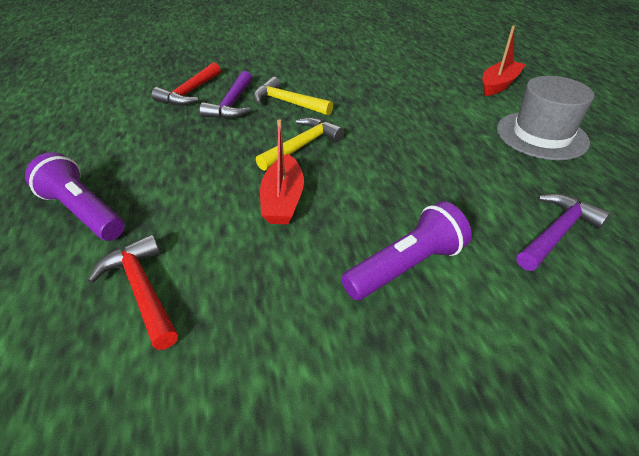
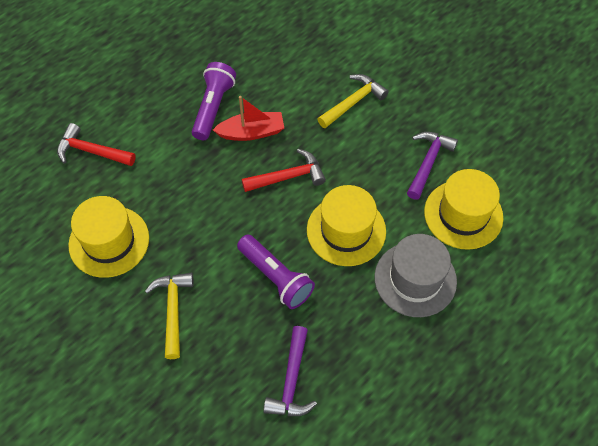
red boat: 2 -> 1
yellow hat: 0 -> 3

